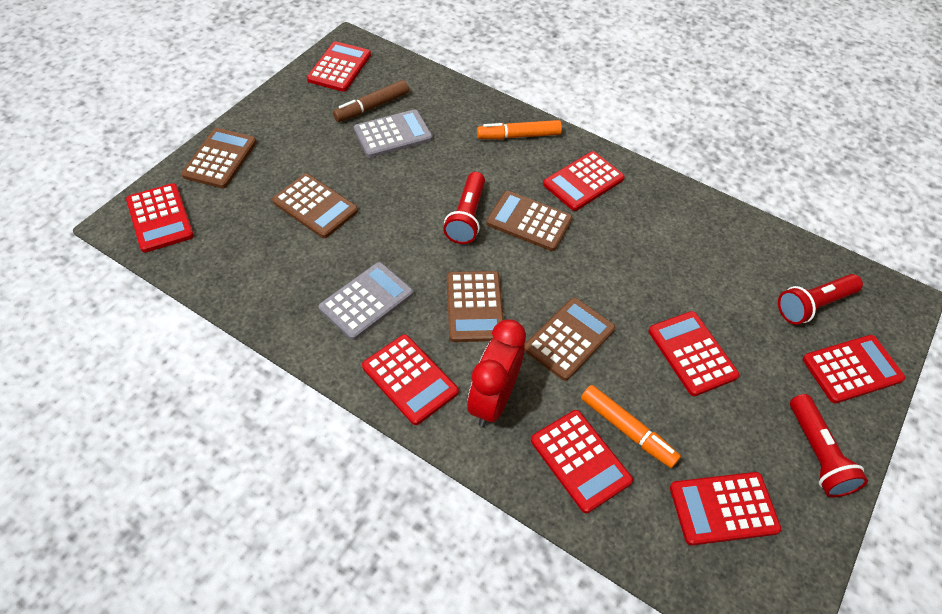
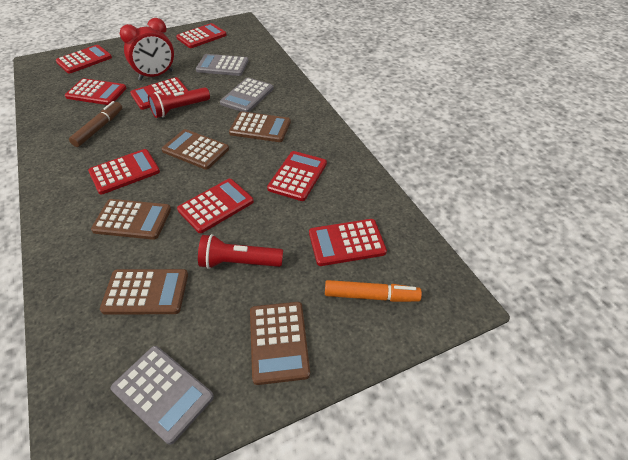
grey calculator: 2 -> 3
orange marker: 2 -> 1
red flashlight: 3 -> 2

